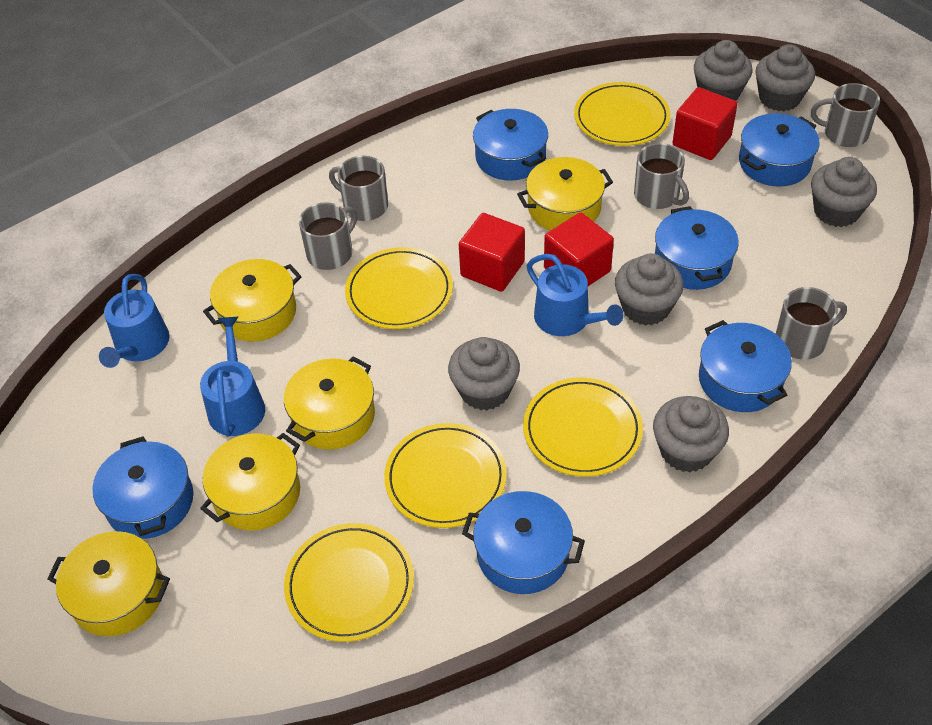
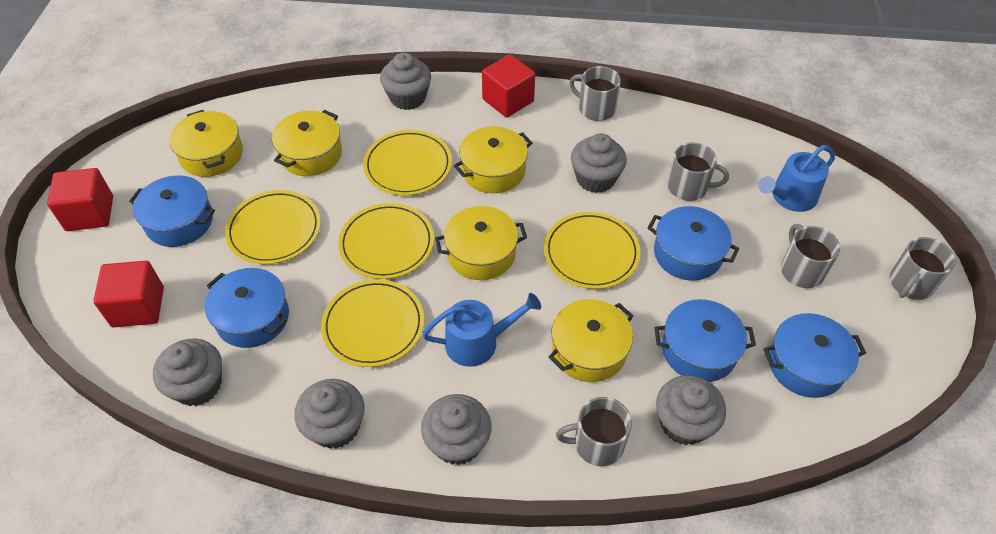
blue pot: 6 -> 5
blue watering can: 3 -> 2

